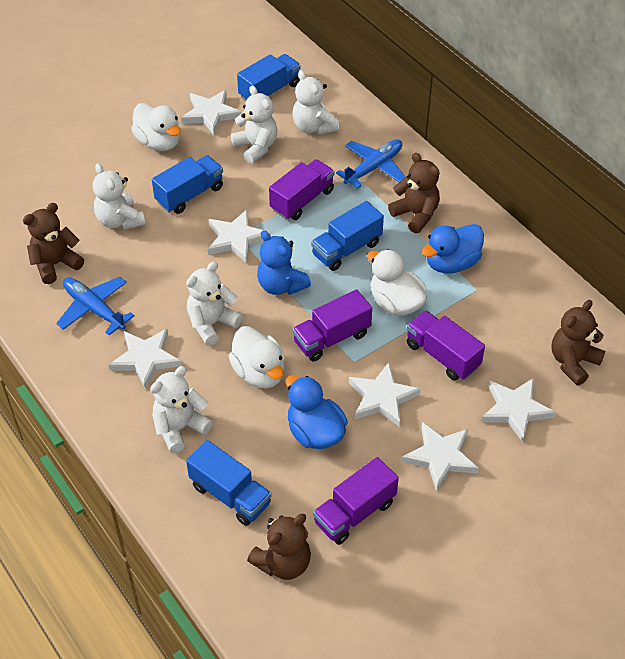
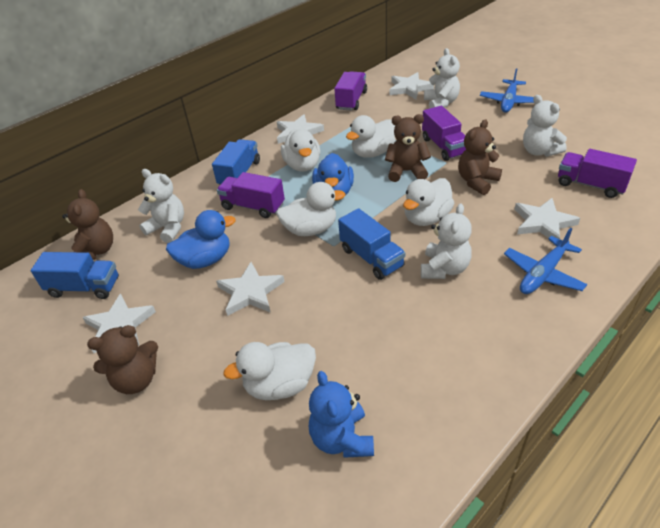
blue truck: 4 -> 3
white duck: 3 -> 5
white star: 6 -> 5
white teddy bear: 5 -> 4

